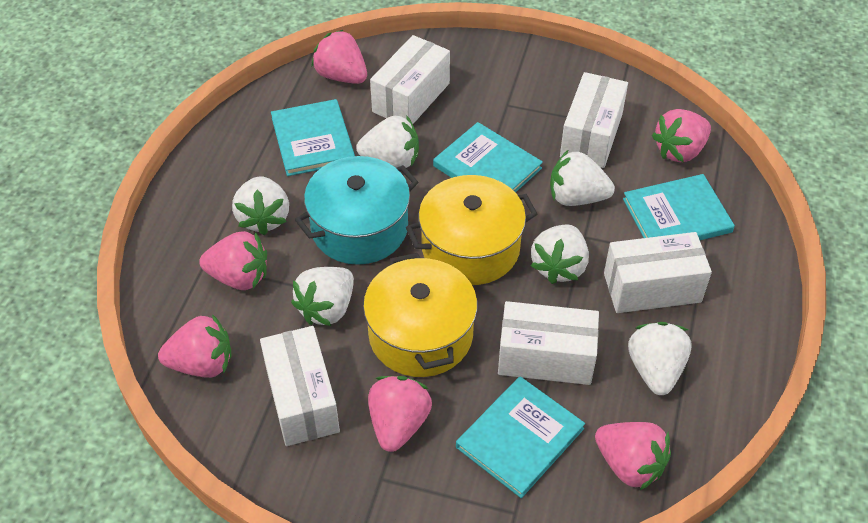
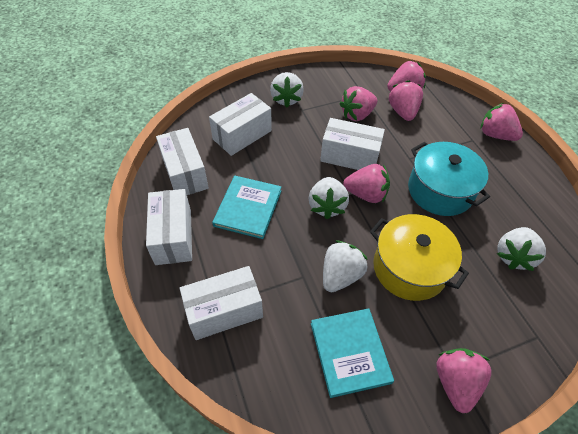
turquoise book: 4 -> 2
white strawberry: 6 -> 4
yellow pot: 2 -> 1

